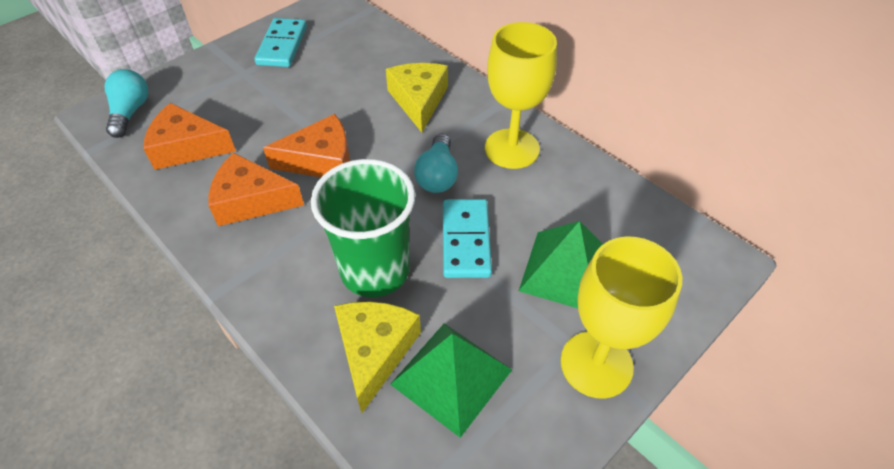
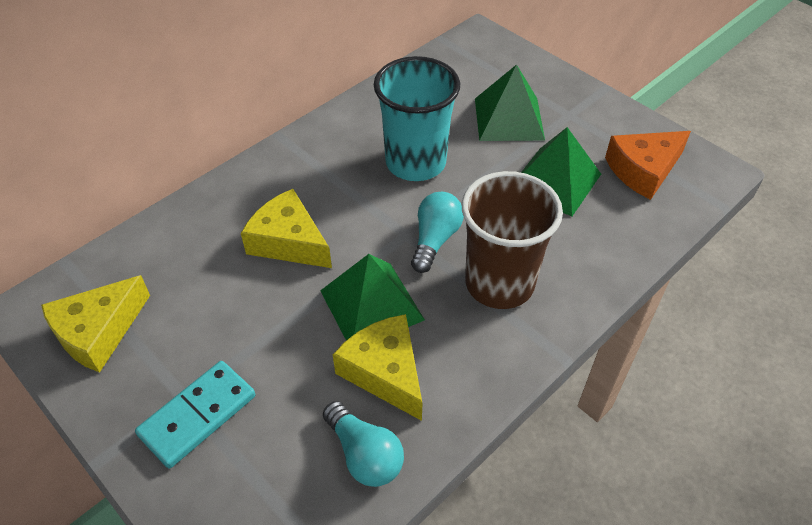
brown cup: 0 -> 1
green cup: 1 -> 0
green pyramid: 2 -> 3
orange cheese: 3 -> 1
turquoise cup: 0 -> 1
turquoise domino: 2 -> 1
yellow cheese: 2 -> 3
yellow goblet: 2 -> 0

